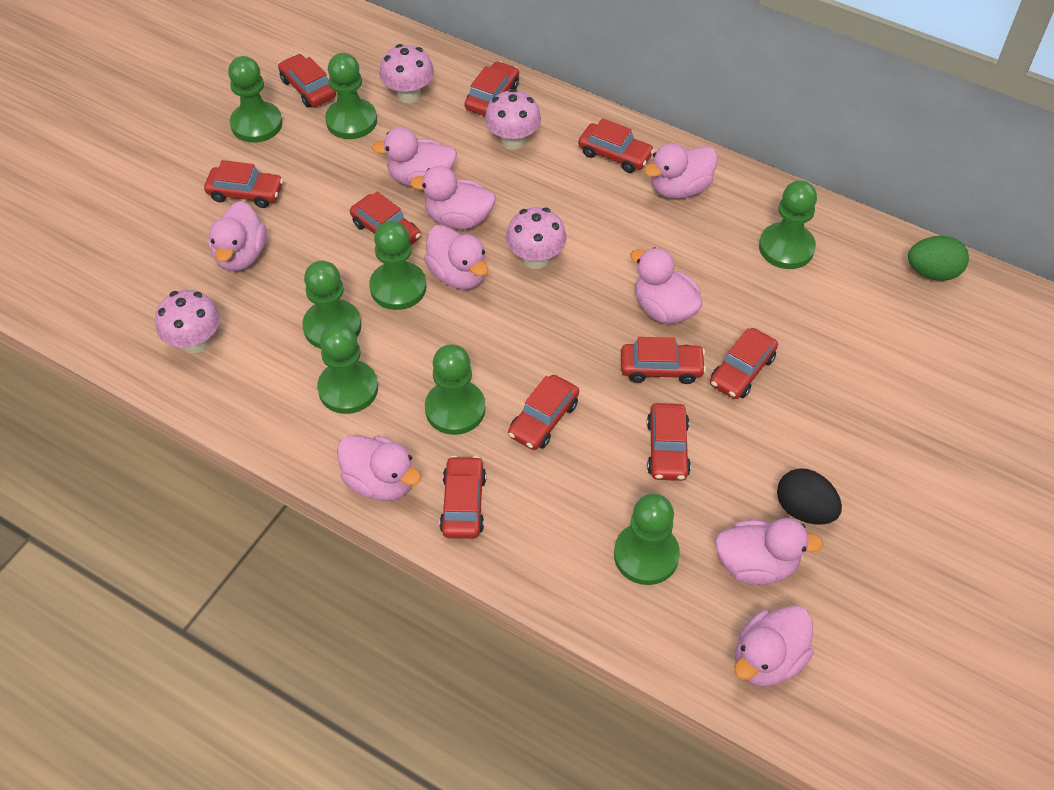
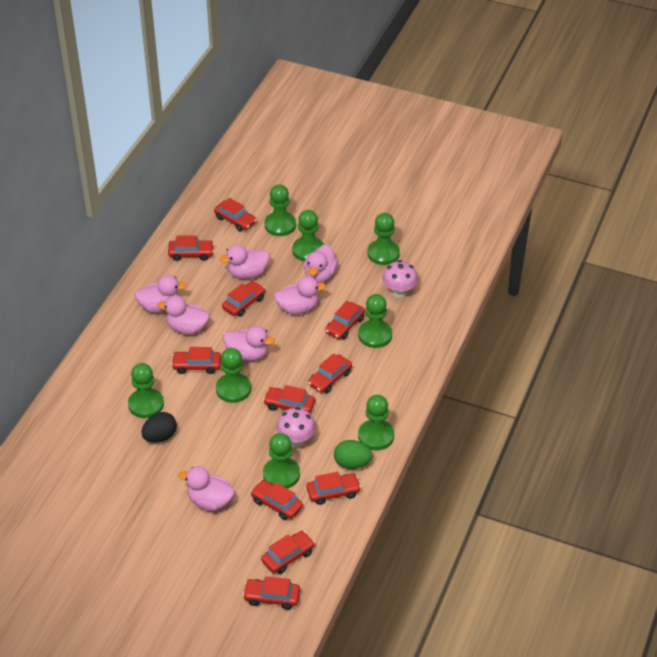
pink duck: 9 -> 7
pink mushroom: 4 -> 2
red car: 10 -> 11

